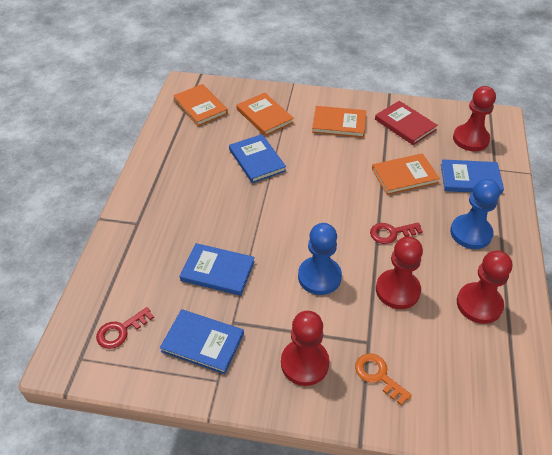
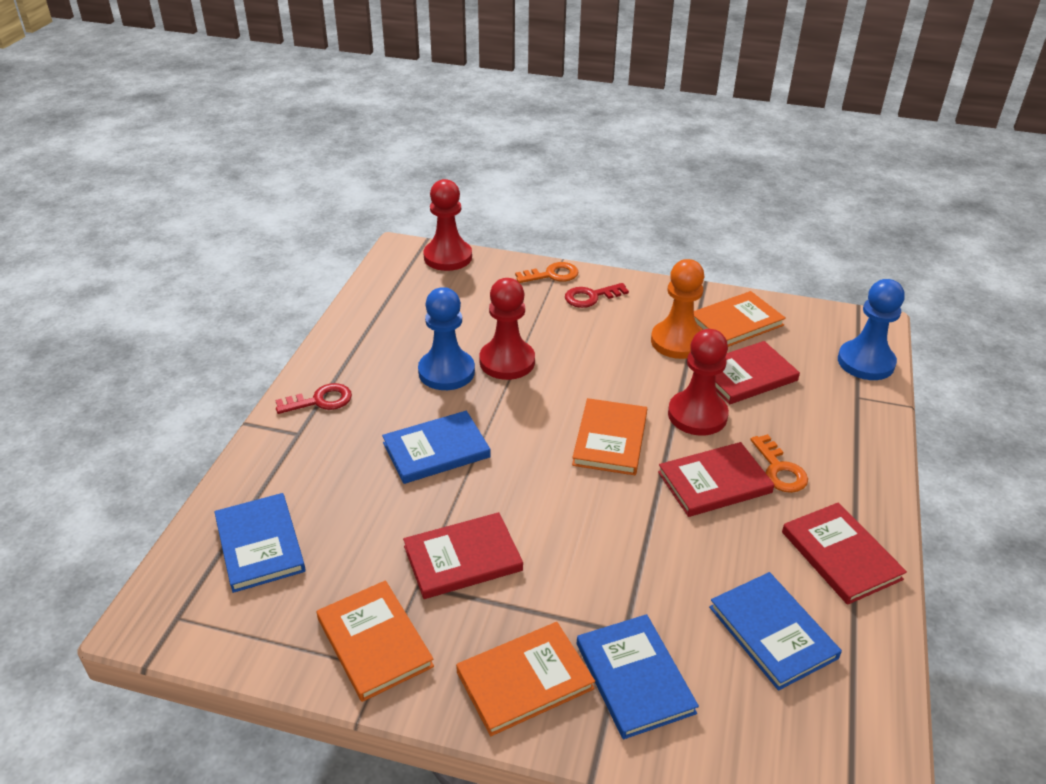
orange key: 1 -> 2
orange pawn: 0 -> 1
red book: 1 -> 4
red pawn: 4 -> 3

